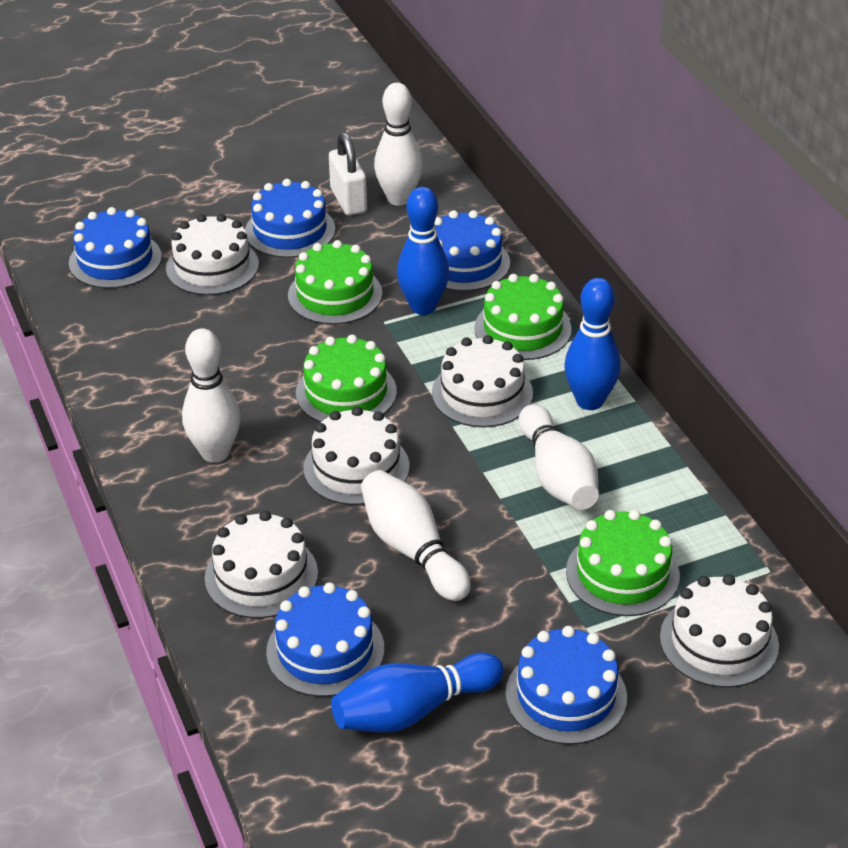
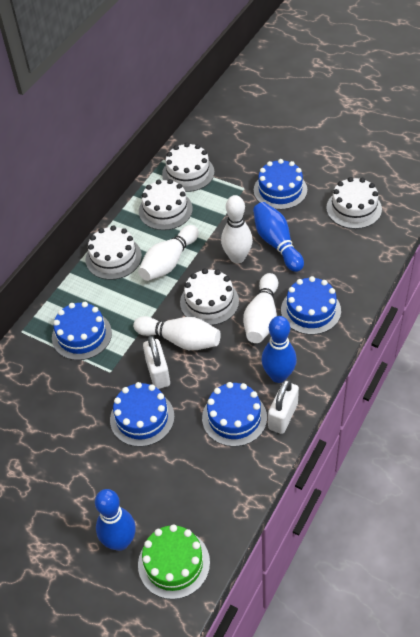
green cake: 4 -> 1
white padlock: 1 -> 2

